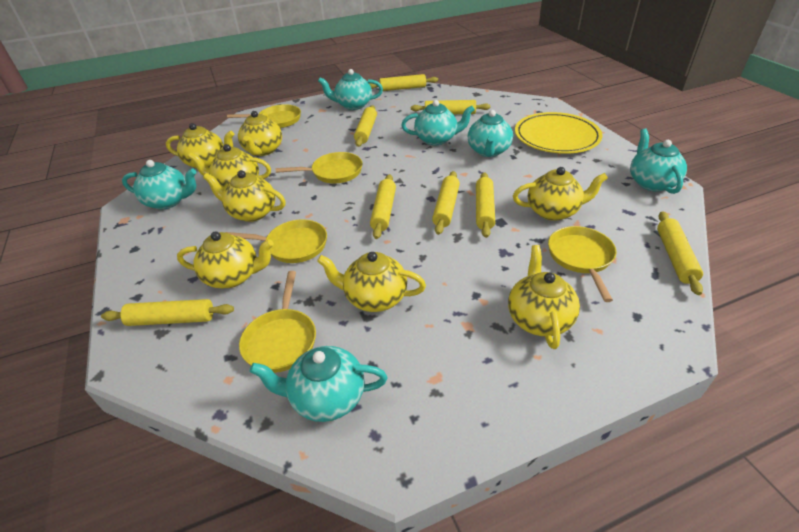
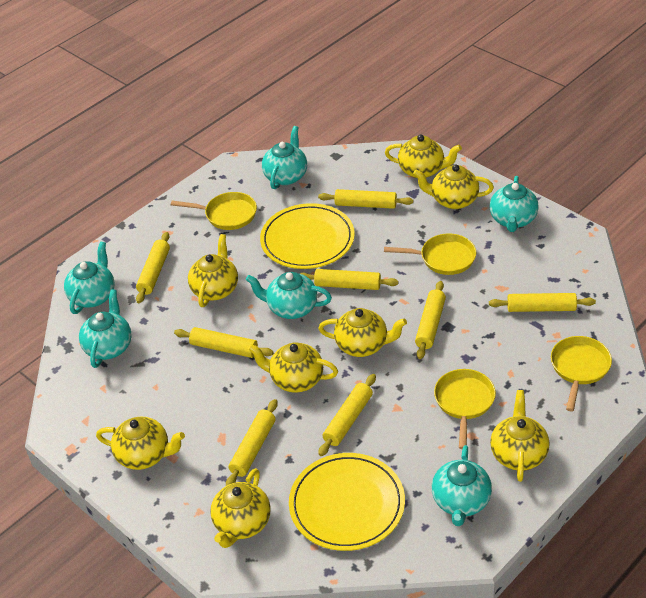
yellow pan: 5 -> 4
yellow plate: 1 -> 2

